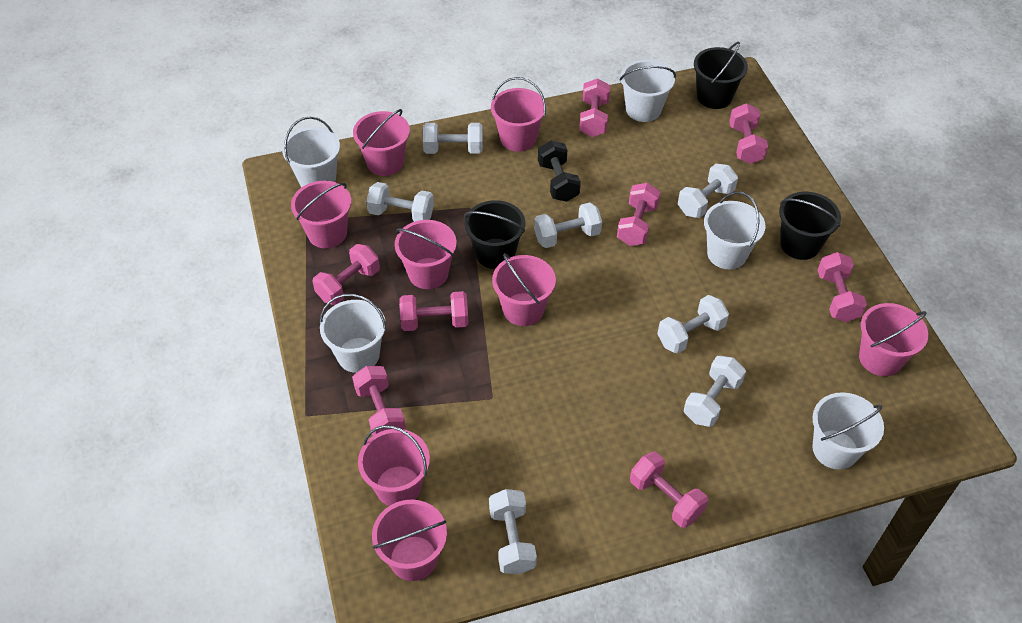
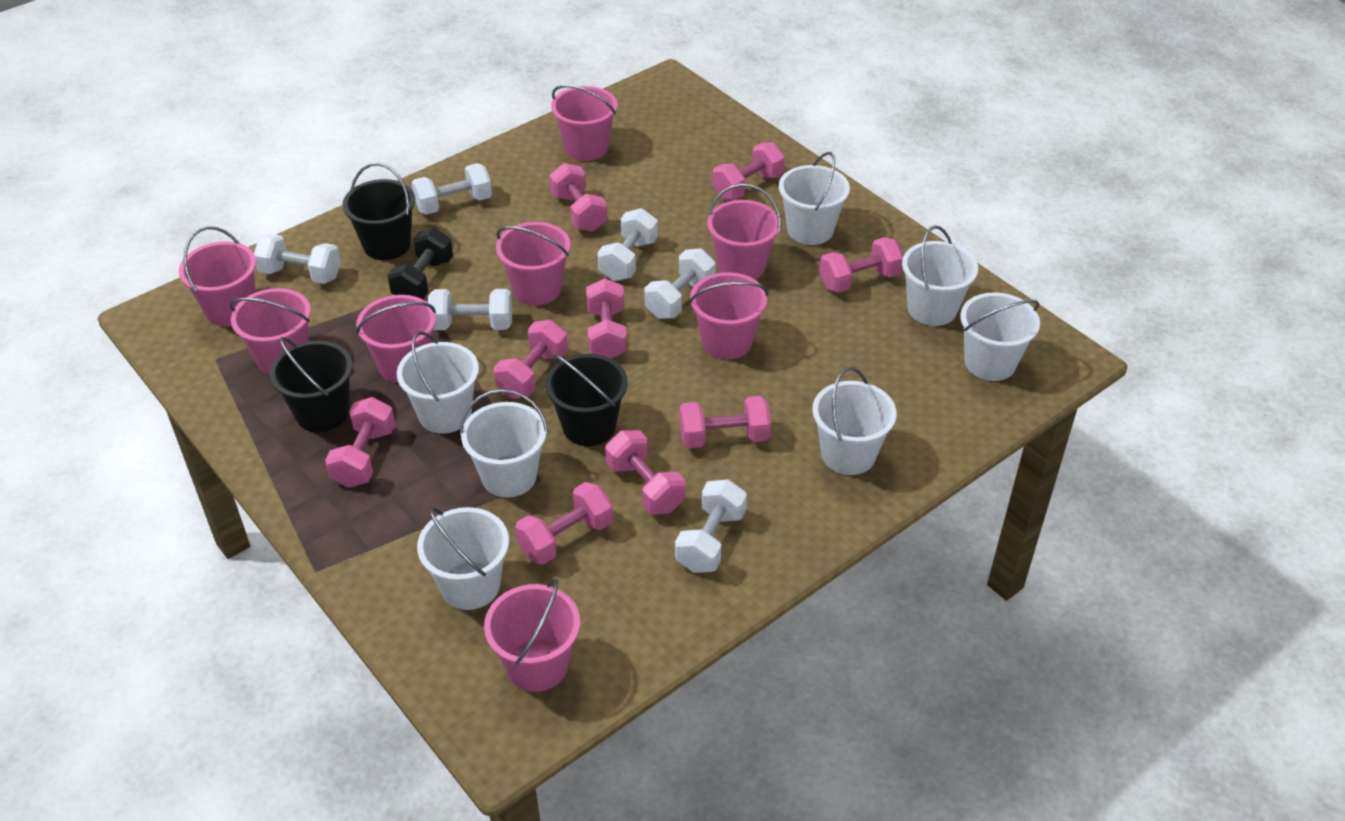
pink dumbbell: 8 -> 9
white bucket: 5 -> 7
white dumbbell: 7 -> 6

